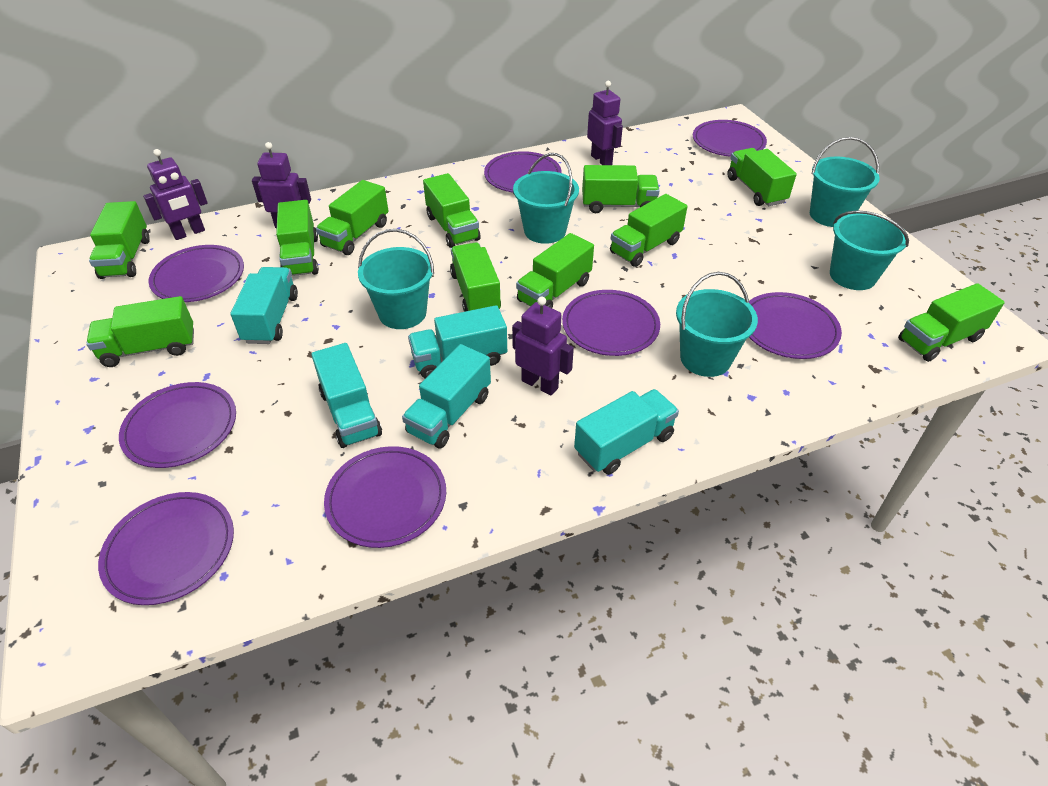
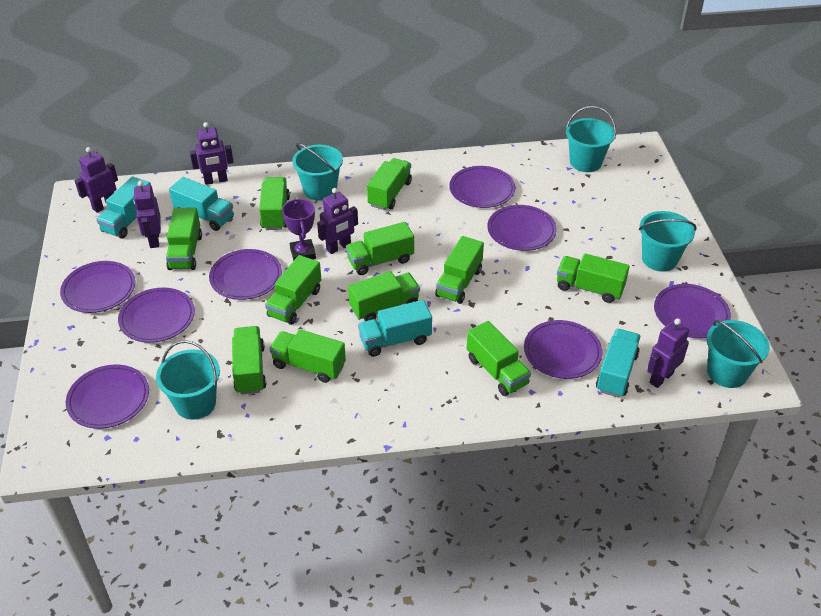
purple robot: 4 -> 5
purple trophy: 0 -> 1
turquoise truck: 5 -> 4

